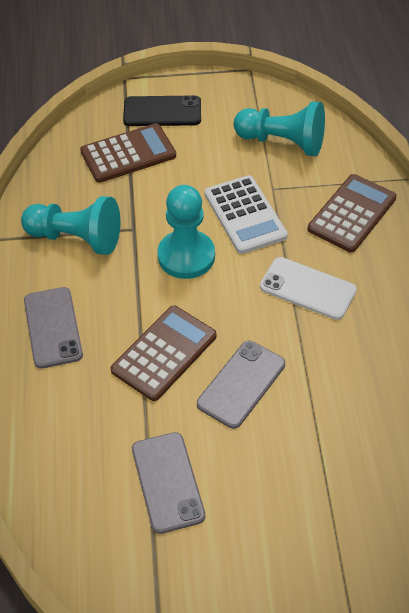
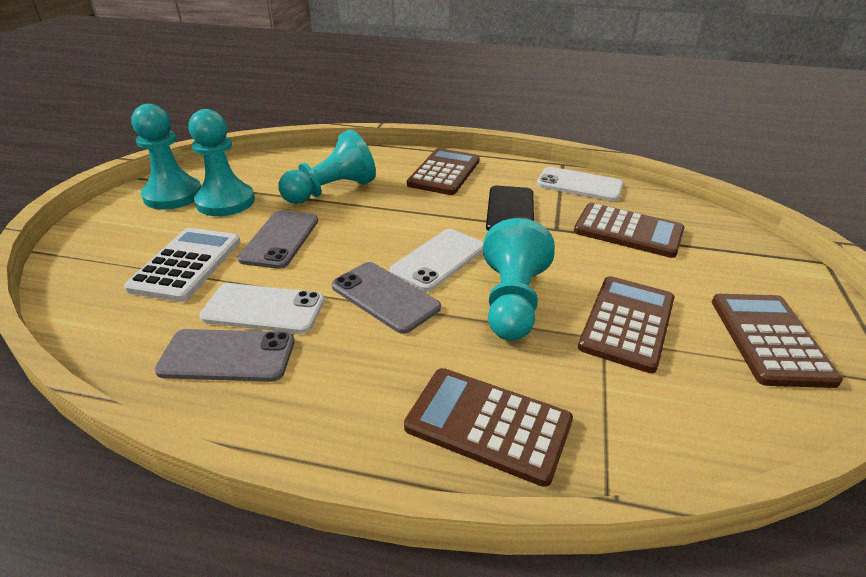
brown calculator: 3 -> 5
turquoise pawn: 3 -> 4
white phone: 1 -> 3

